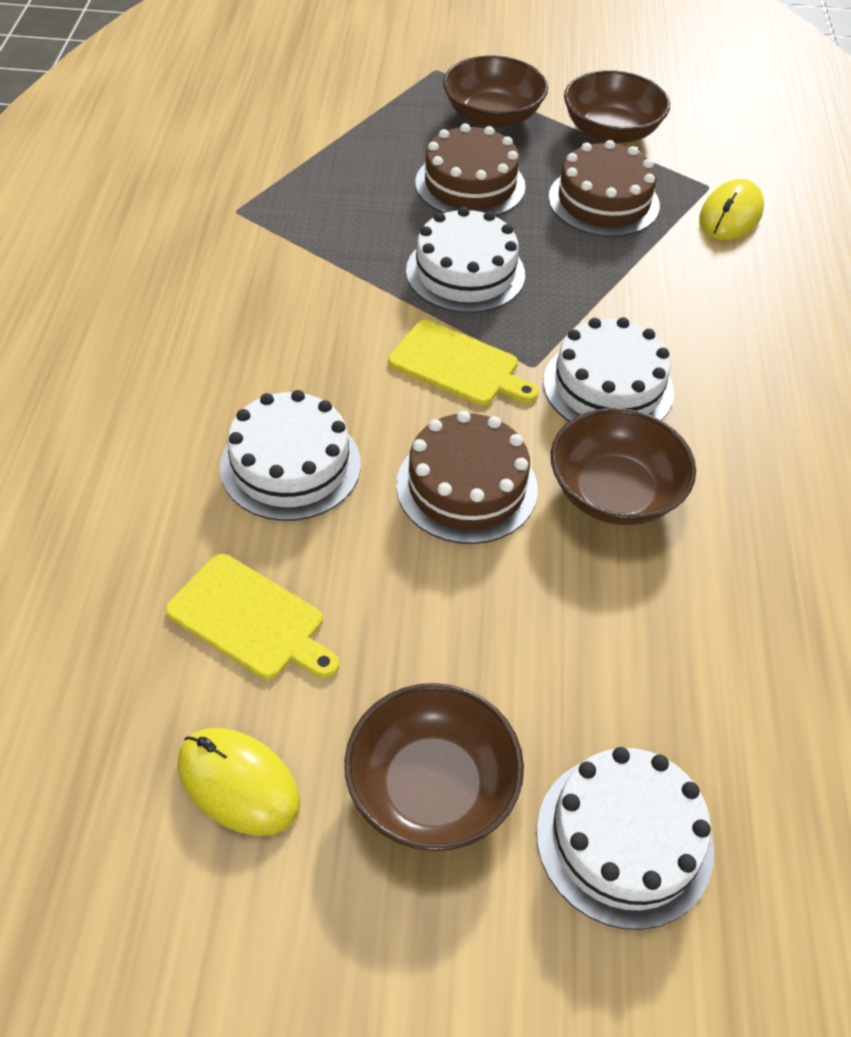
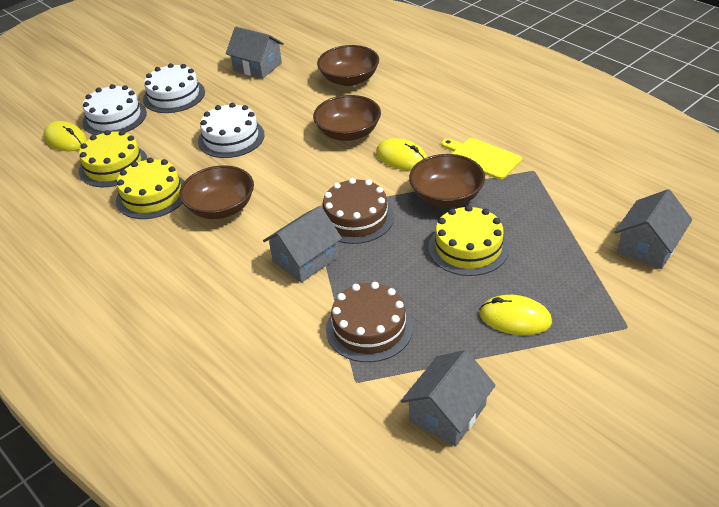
brown cake: 3 -> 2
grey house: 0 -> 4
white cake: 4 -> 3
yellow cake: 0 -> 3
yellow cutting board: 2 -> 1
yellow mouse: 2 -> 3

